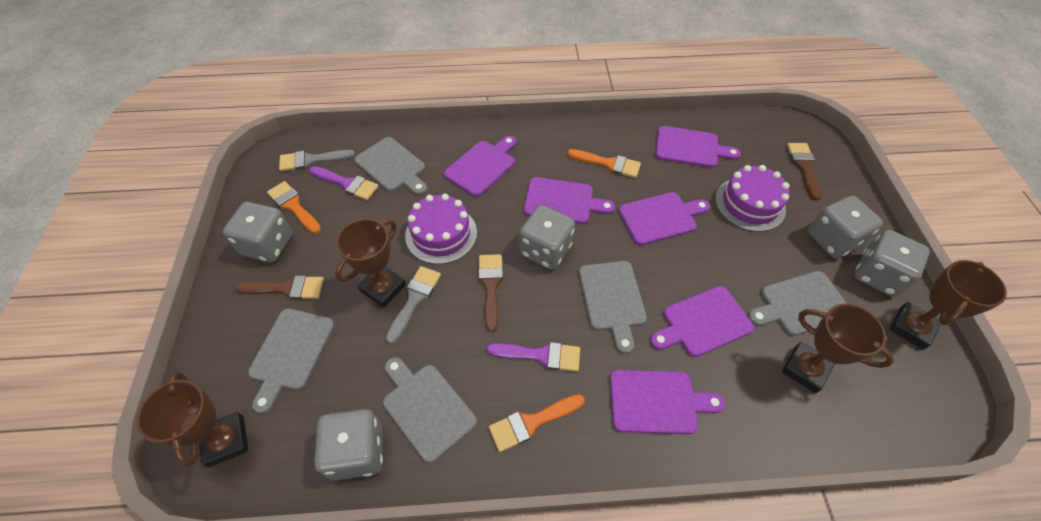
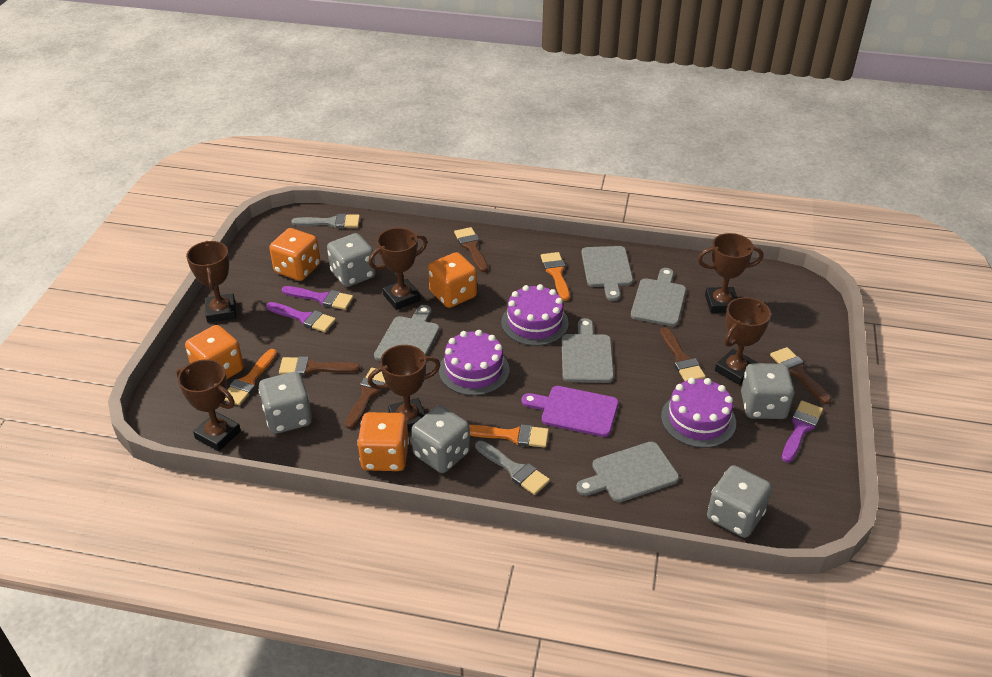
brown brush: 3 -> 5
brown trophy: 4 -> 6
orange dice: 0 -> 4
purple brush: 2 -> 3
purple cake: 2 -> 3
purple cutting board: 6 -> 1

